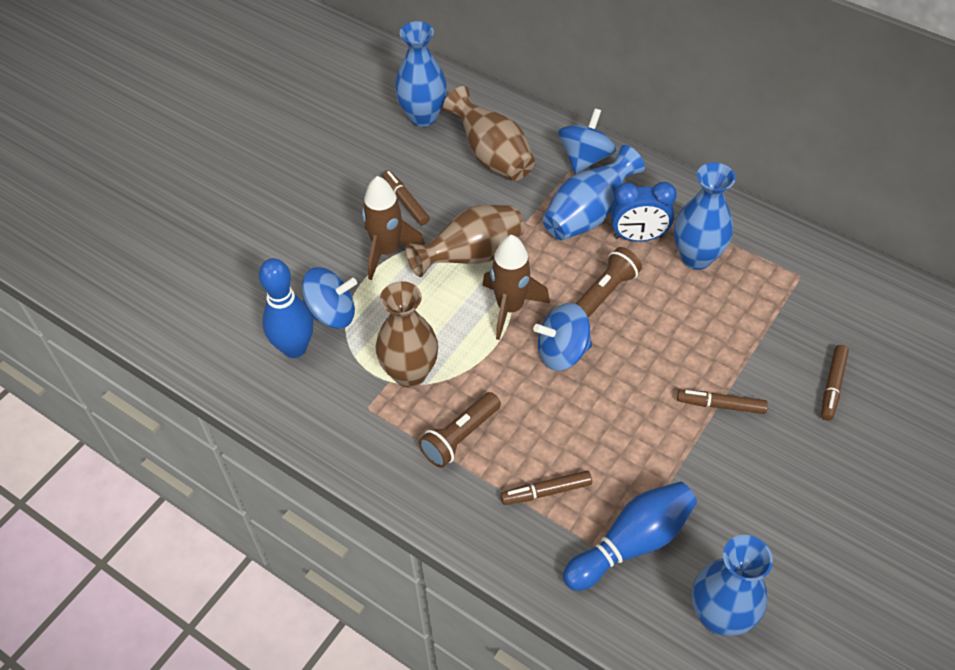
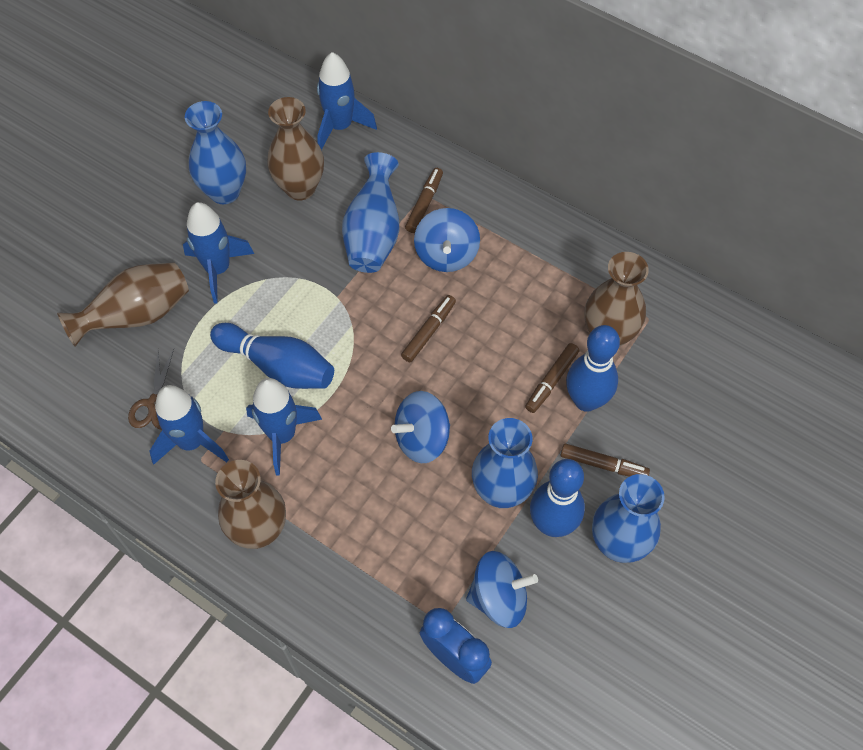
blue bowling pin: 2 -> 3
blue rocket: 0 -> 4
brown flashlight: 2 -> 0
brown rocket: 2 -> 0
brown scissors: 0 -> 1
brown vase: 3 -> 4

